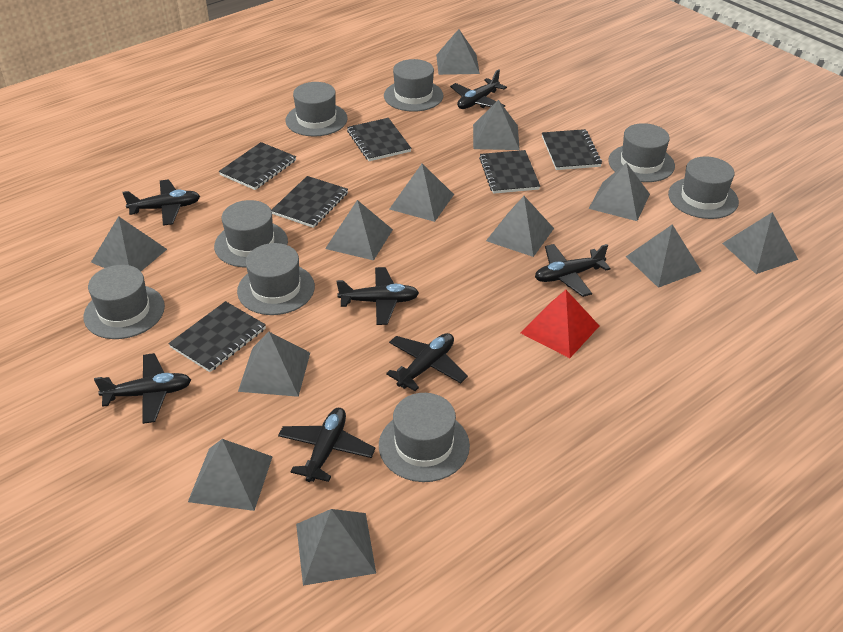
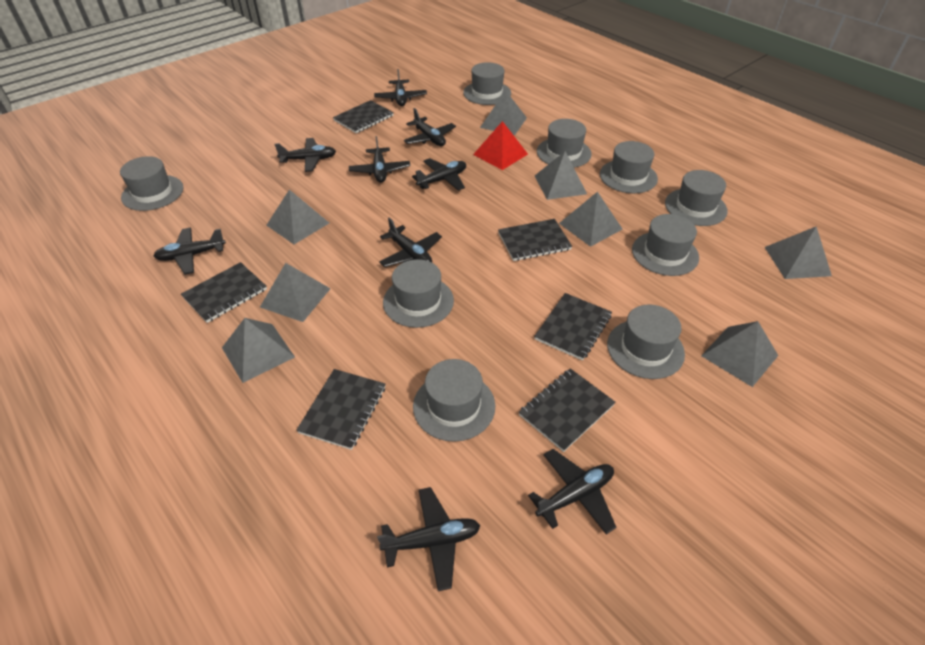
black plane: 7 -> 9
grey hat: 8 -> 9
grey pyramid: 12 -> 8

